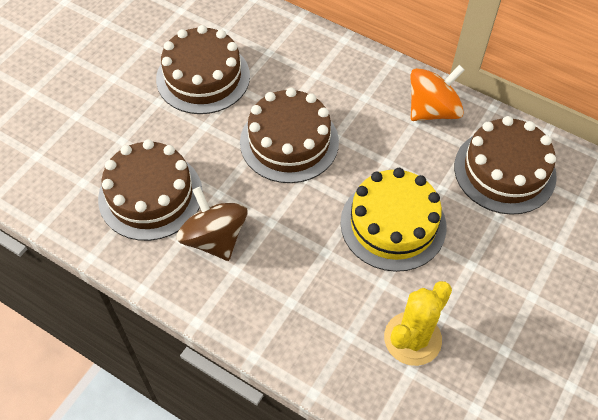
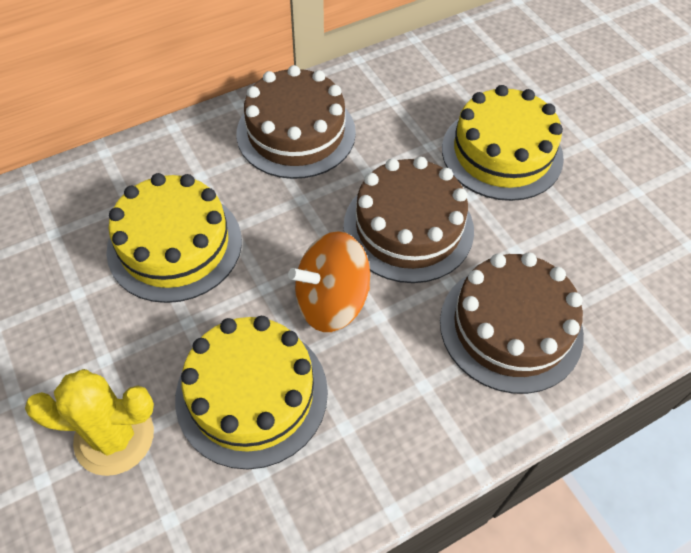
brown cake: 4 -> 3
brown spinning top: 1 -> 0
yellow cake: 1 -> 3

